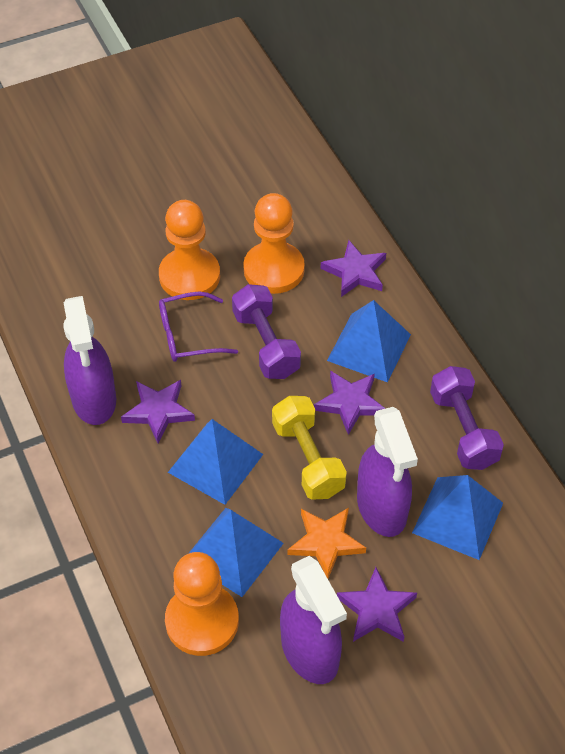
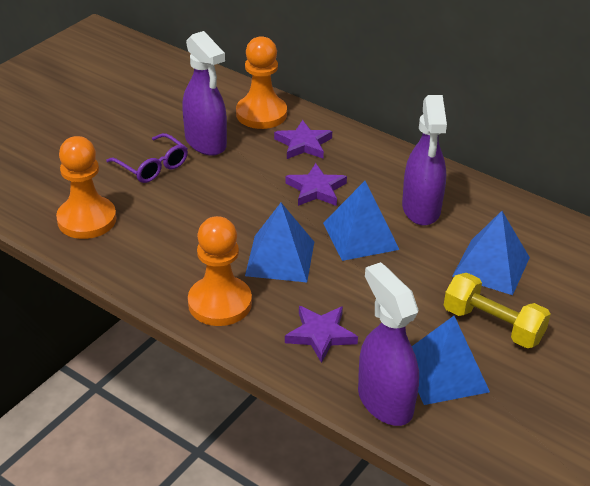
orange star: 1 -> 0
purple dumbbell: 2 -> 0
purple star: 4 -> 3

